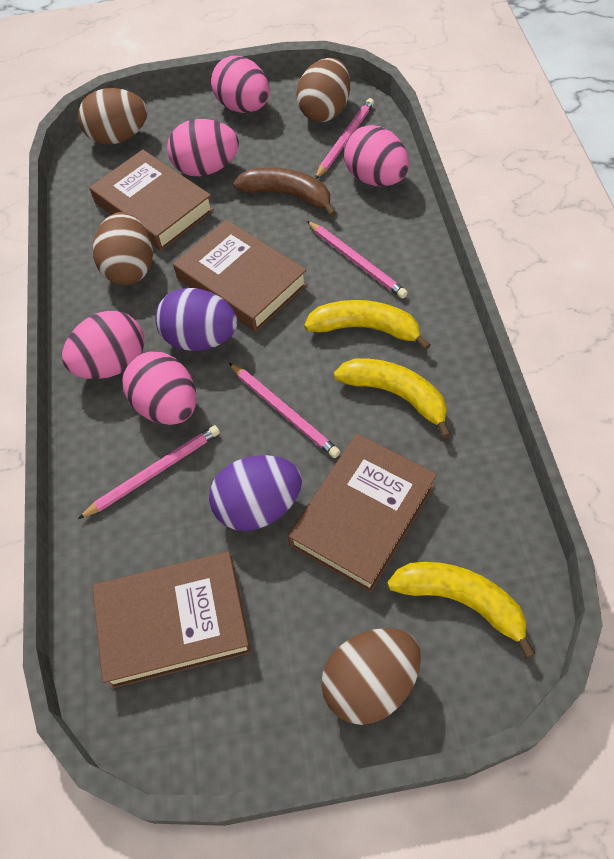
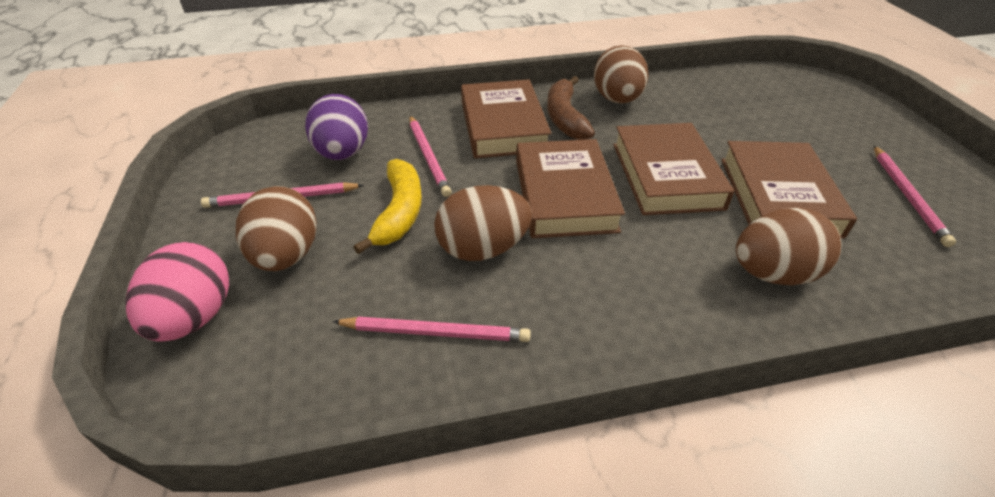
pink egg: 5 -> 1
purple egg: 2 -> 1
yellow banana: 3 -> 1

